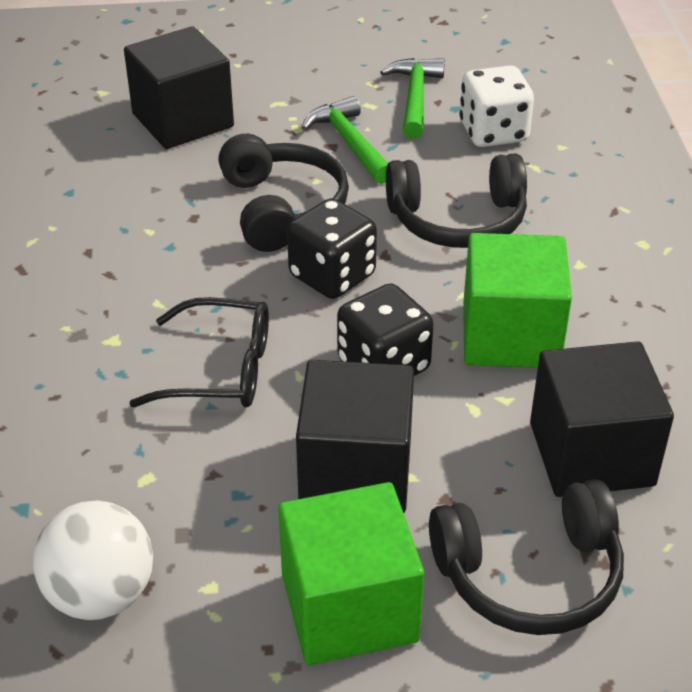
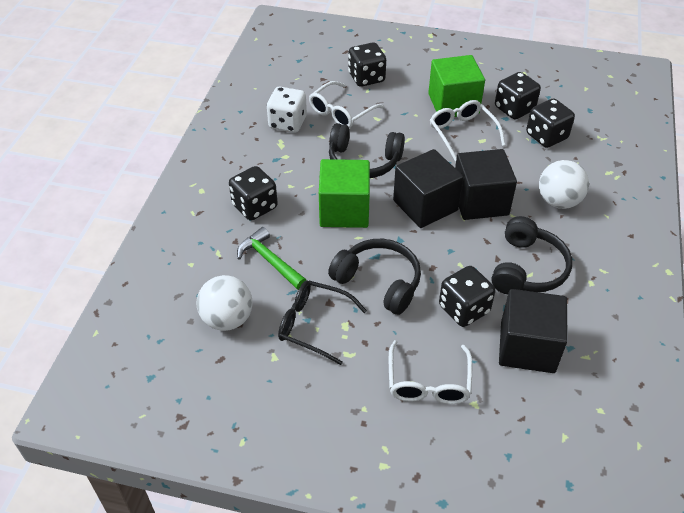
black dice: 2 -> 5
green hammer: 2 -> 1
white ball: 1 -> 2
white glasses: 0 -> 3

